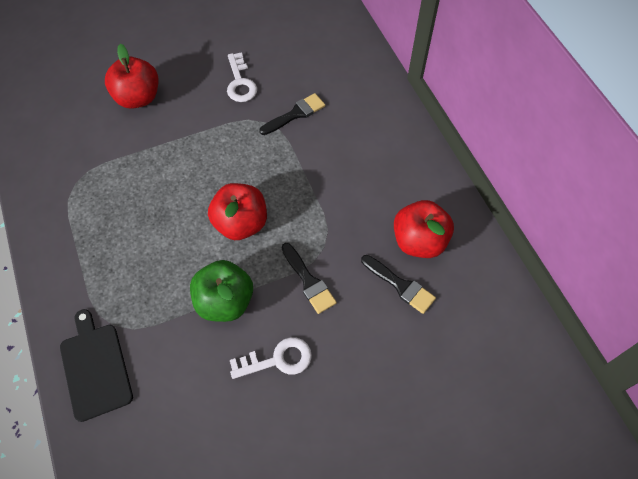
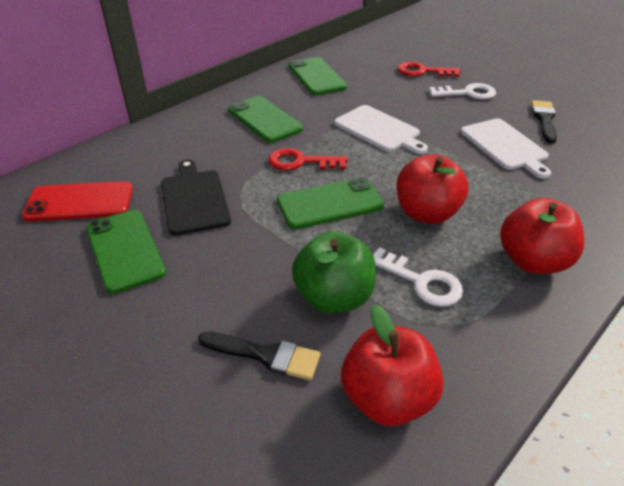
black brush: 3 -> 2
green phone: 0 -> 4
red key: 0 -> 2
red phone: 0 -> 1
white cutting board: 0 -> 2

